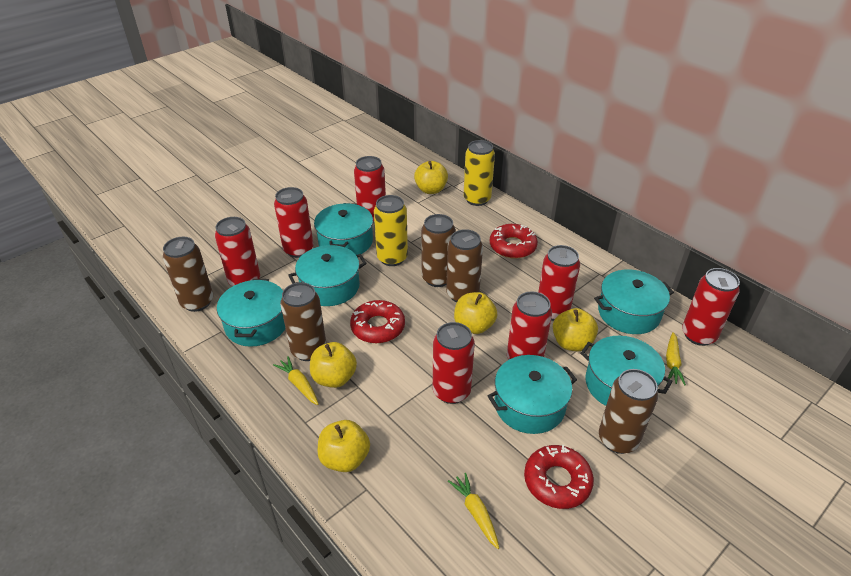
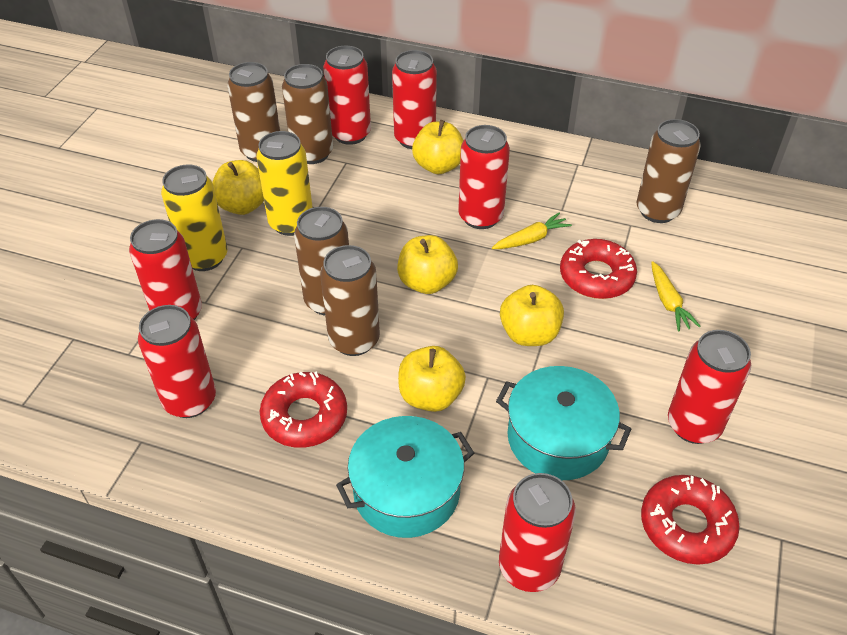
turquoise pot: 6 -> 2
yellow carrot: 3 -> 2

